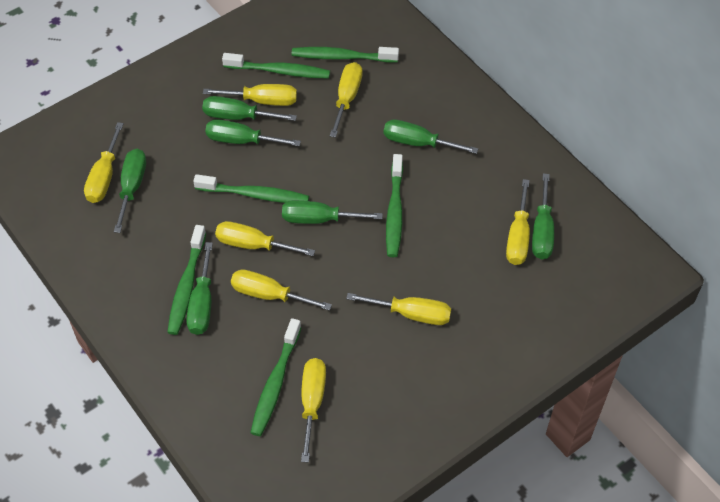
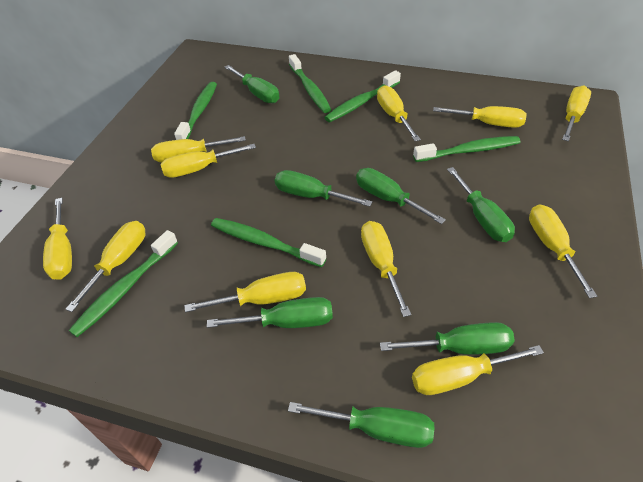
yellow screwdriver: 8 -> 11

